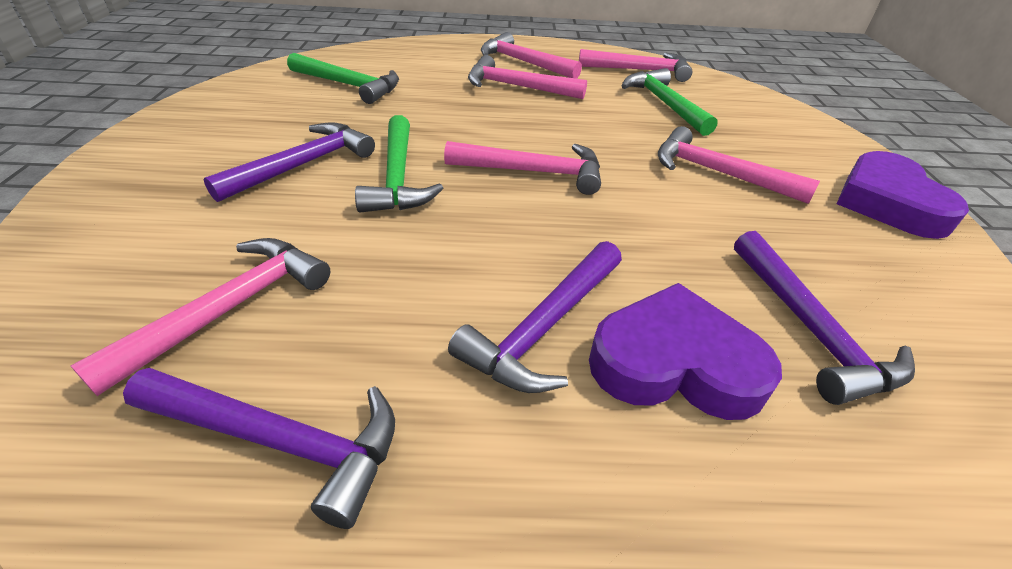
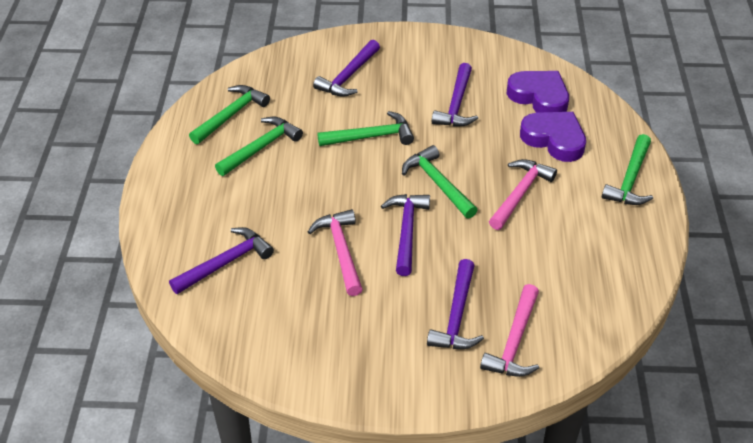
green hammer: 3 -> 5
pink hammer: 6 -> 3
purple hammer: 4 -> 5

